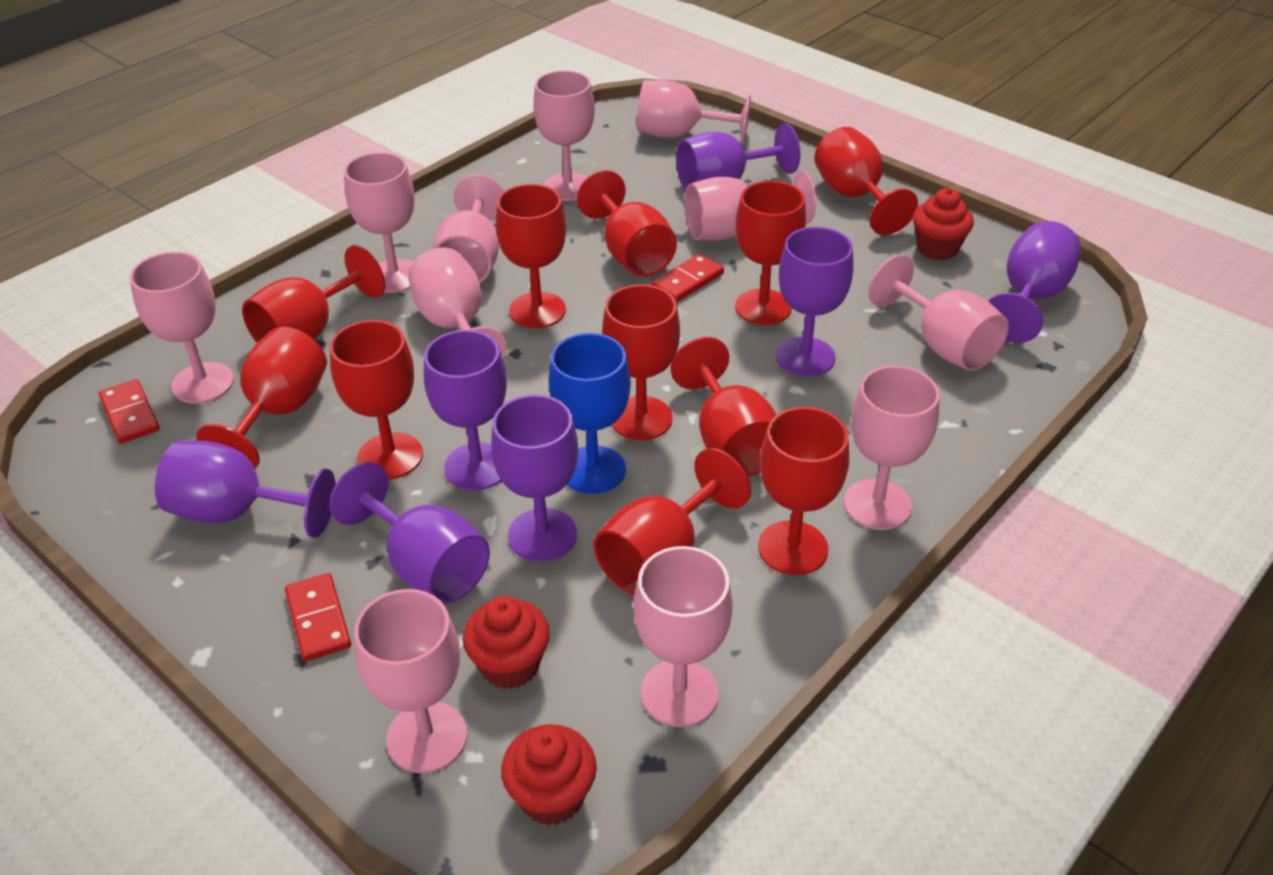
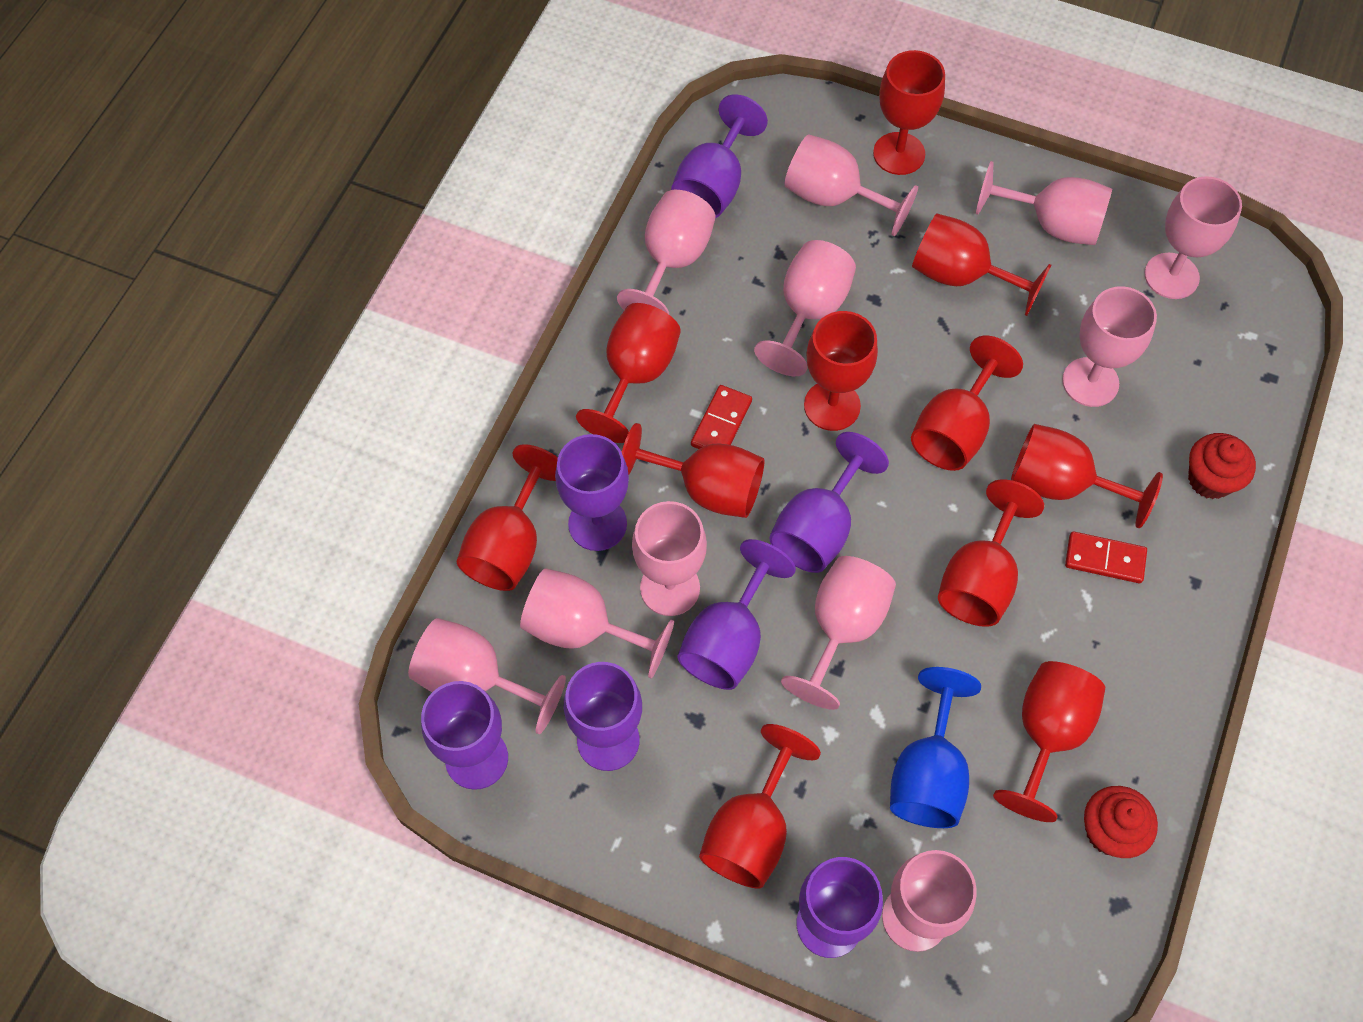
red cupcake: 3 -> 2
red domino: 3 -> 2

